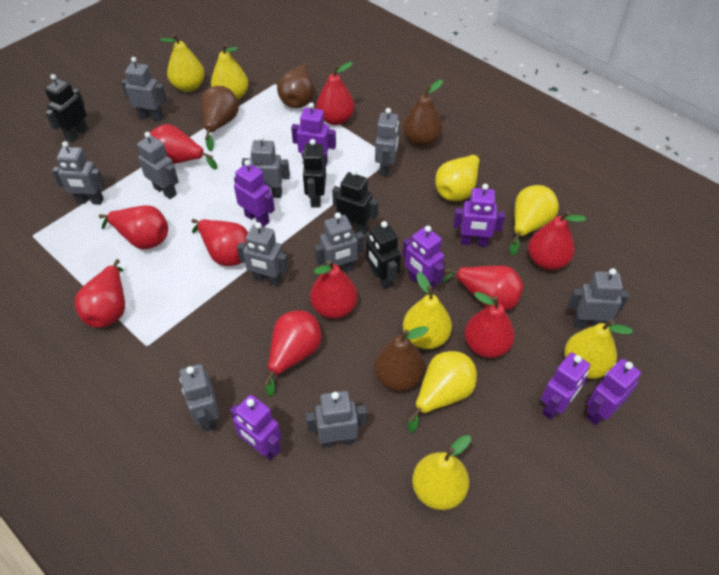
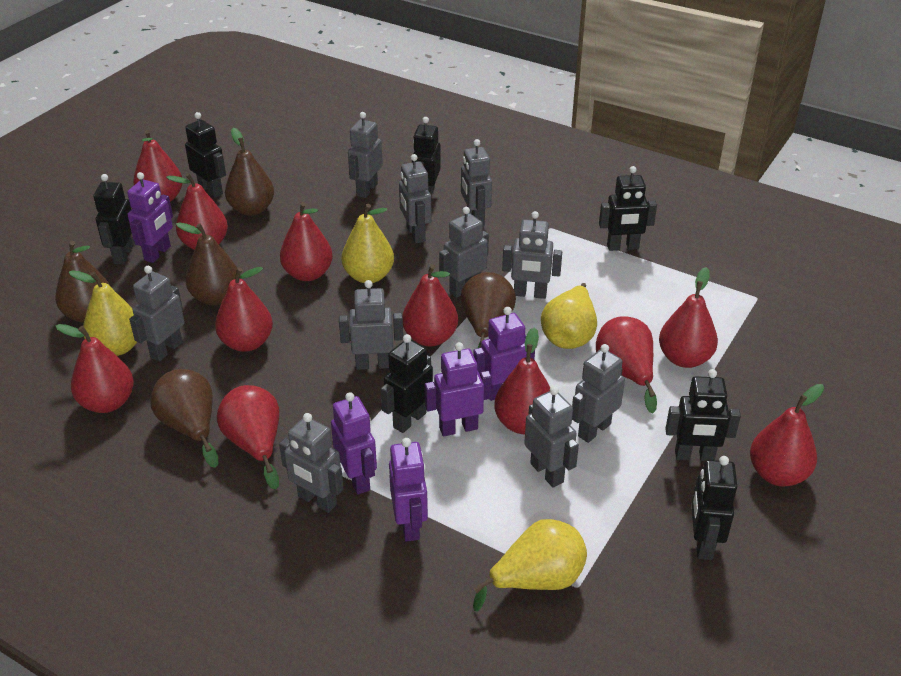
black robot: 4 -> 7
brown pear: 4 -> 5
purple robot: 7 -> 5
red pear: 10 -> 11
yellow pear: 8 -> 4

